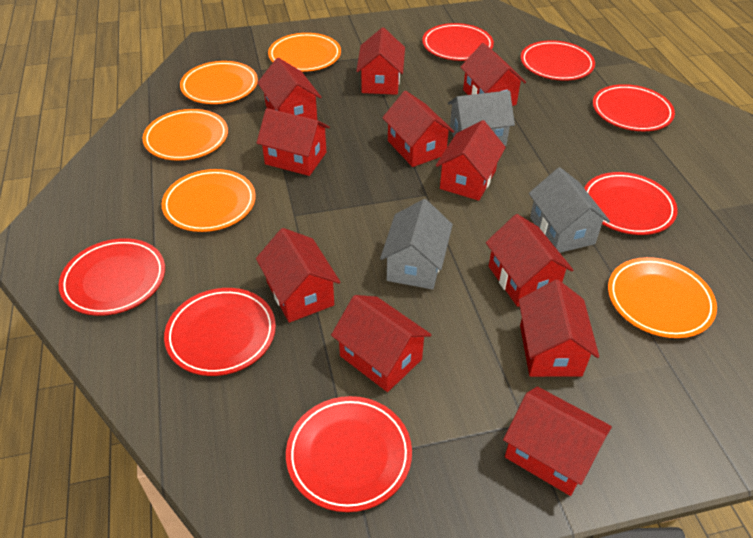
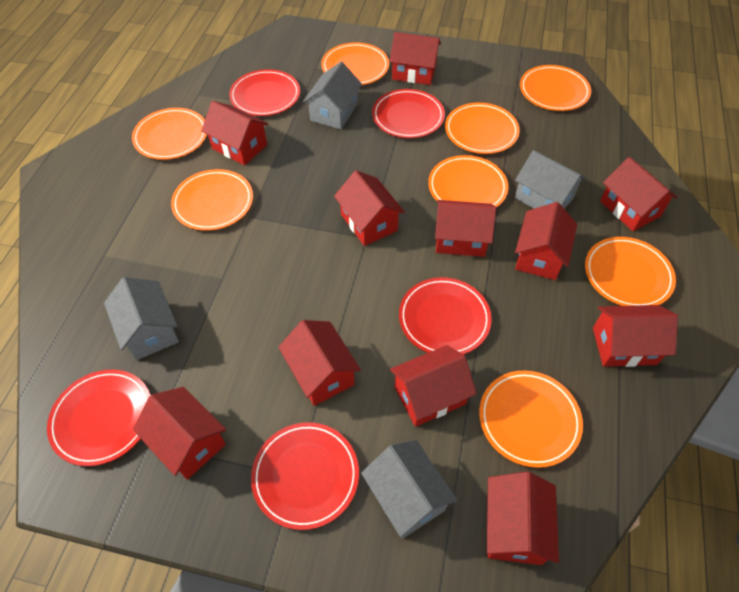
grey house: 3 -> 4
orange plate: 5 -> 8
red plate: 7 -> 5

